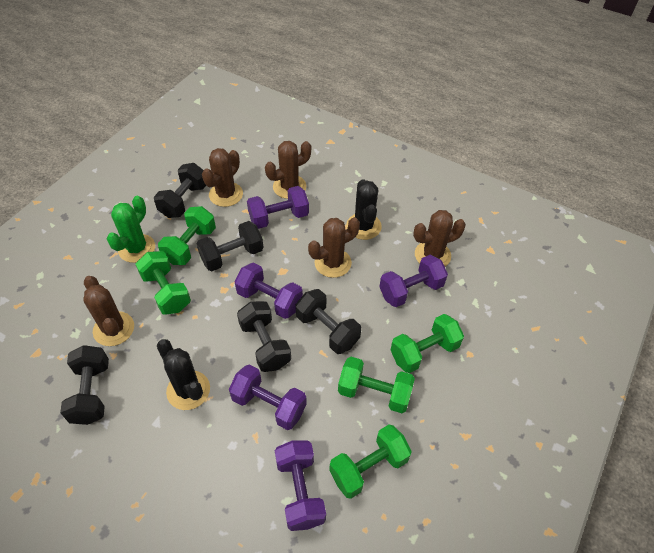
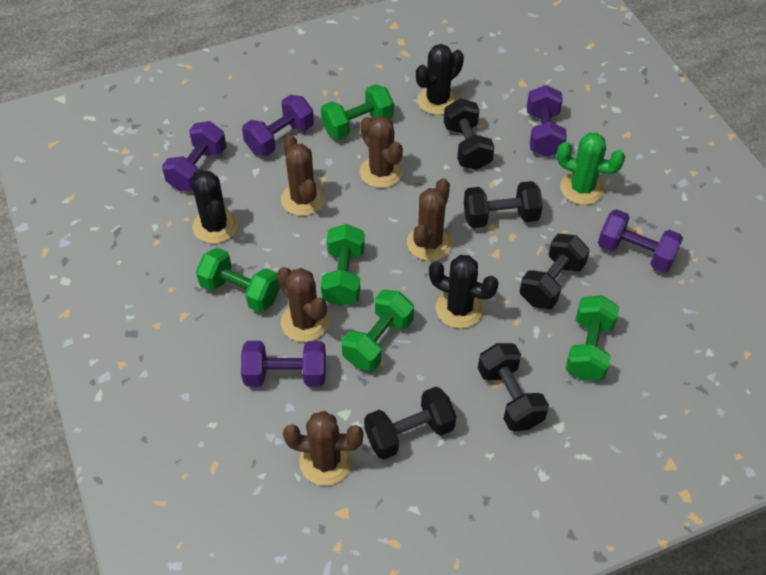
black cactus: 2 -> 3

